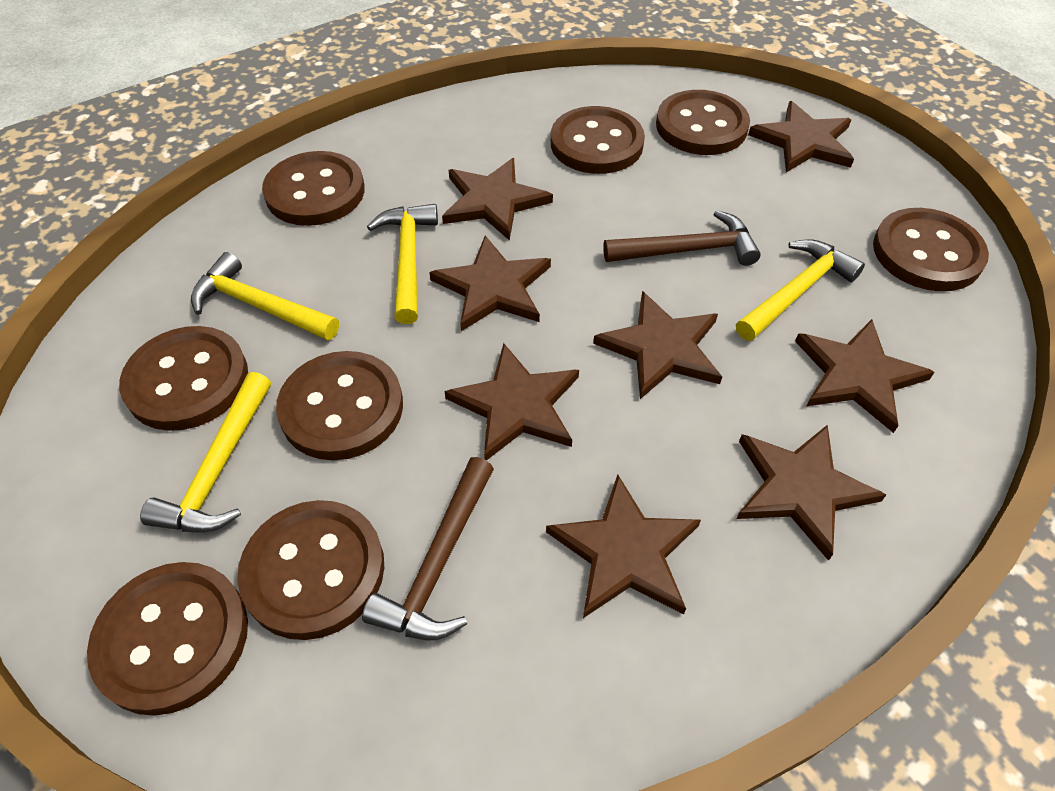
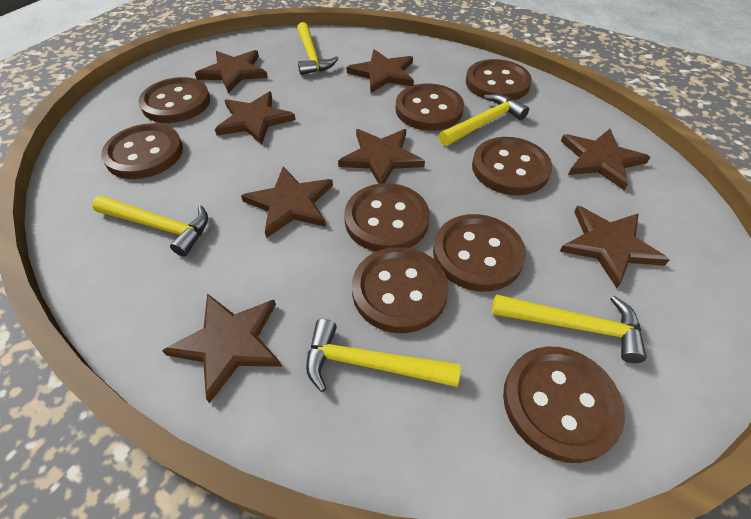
brown button: 8 -> 9
brown hammer: 2 -> 0
yellow hammer: 4 -> 5

